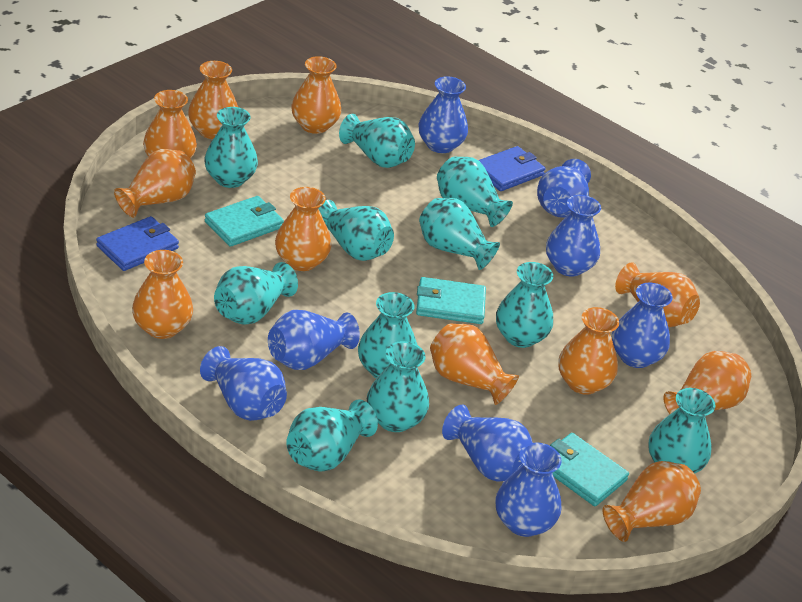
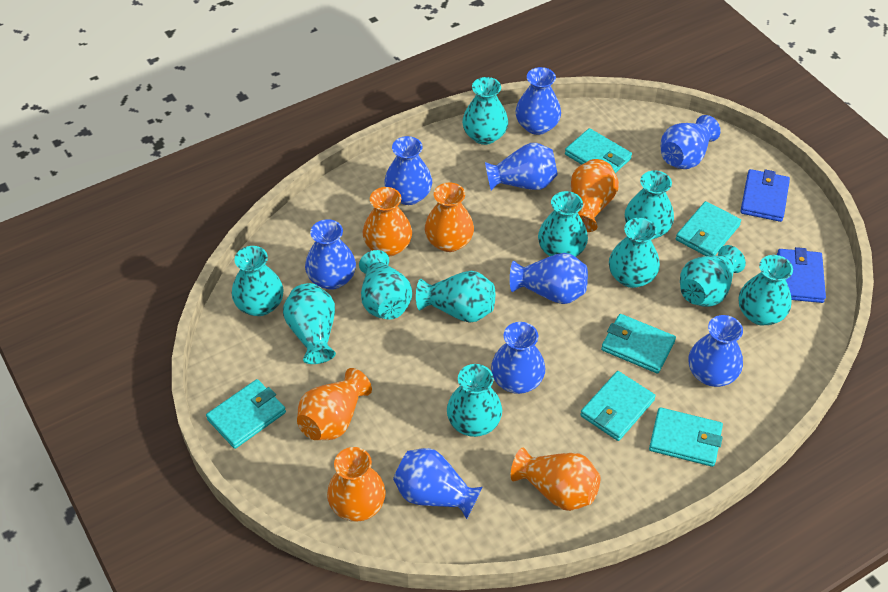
blue vase: 8 -> 9
orange vase: 11 -> 6
turquoise wallet: 3 -> 6

